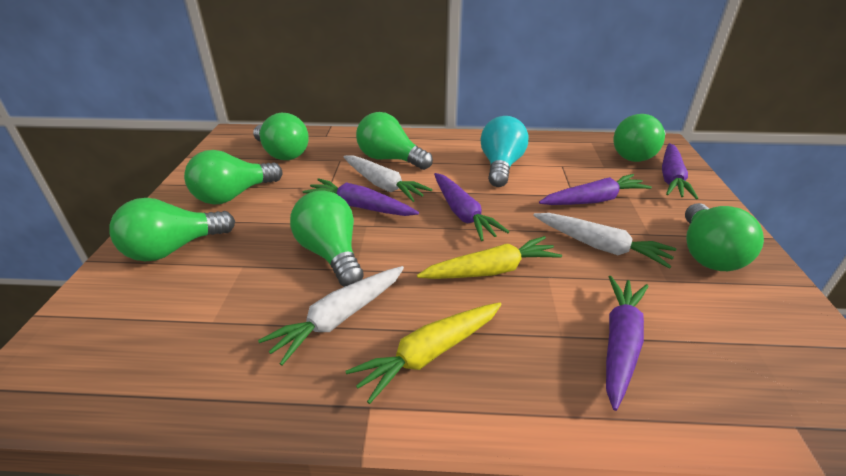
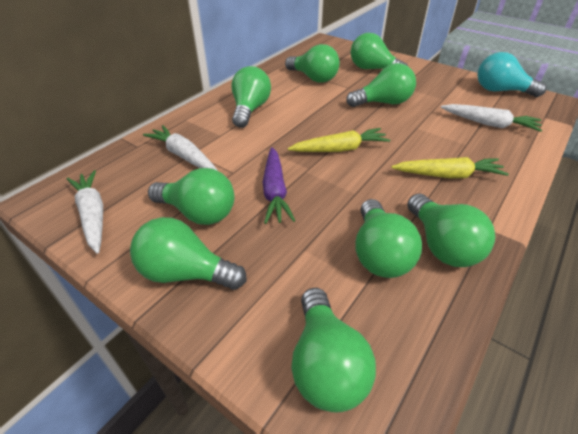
green light bulb: 7 -> 9
purple carrot: 5 -> 1

